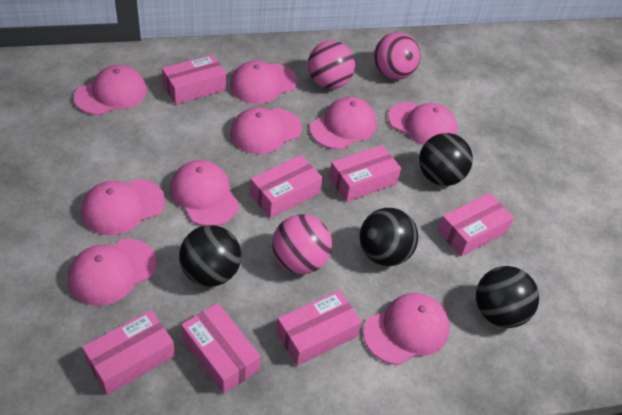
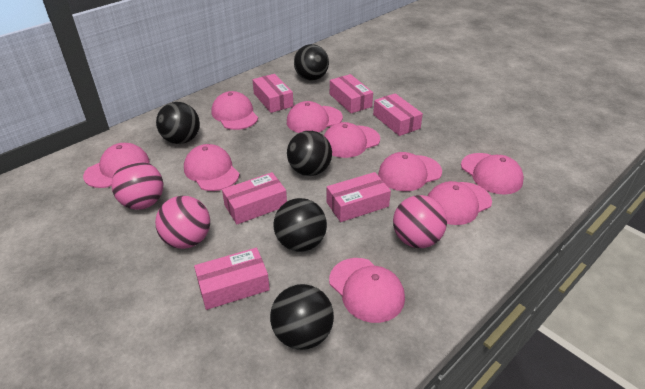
black ball: 4 -> 5
pink box: 7 -> 6

